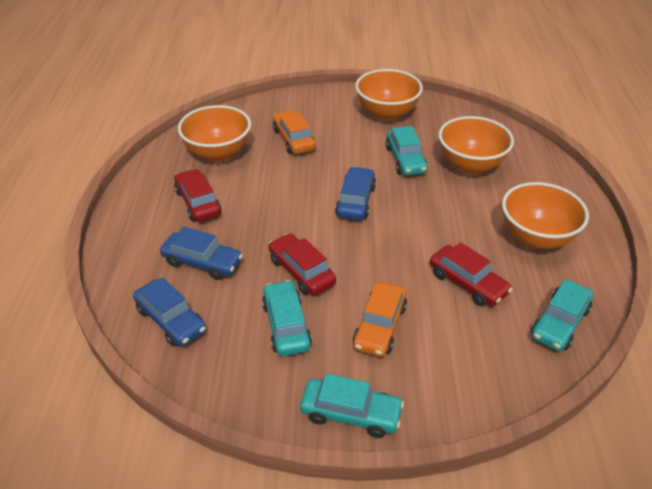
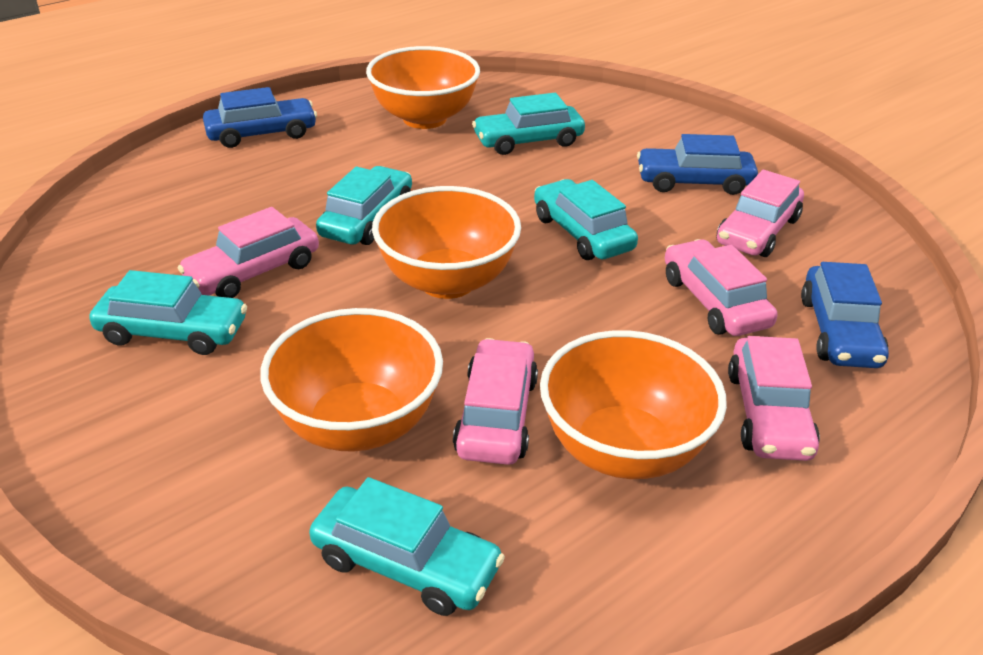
orange car: 2 -> 0
pink car: 0 -> 5
red car: 3 -> 0
turquoise car: 4 -> 5

